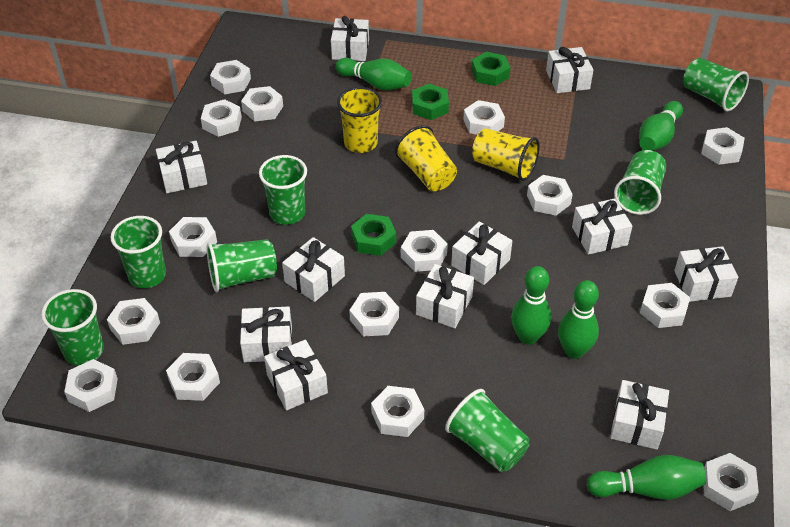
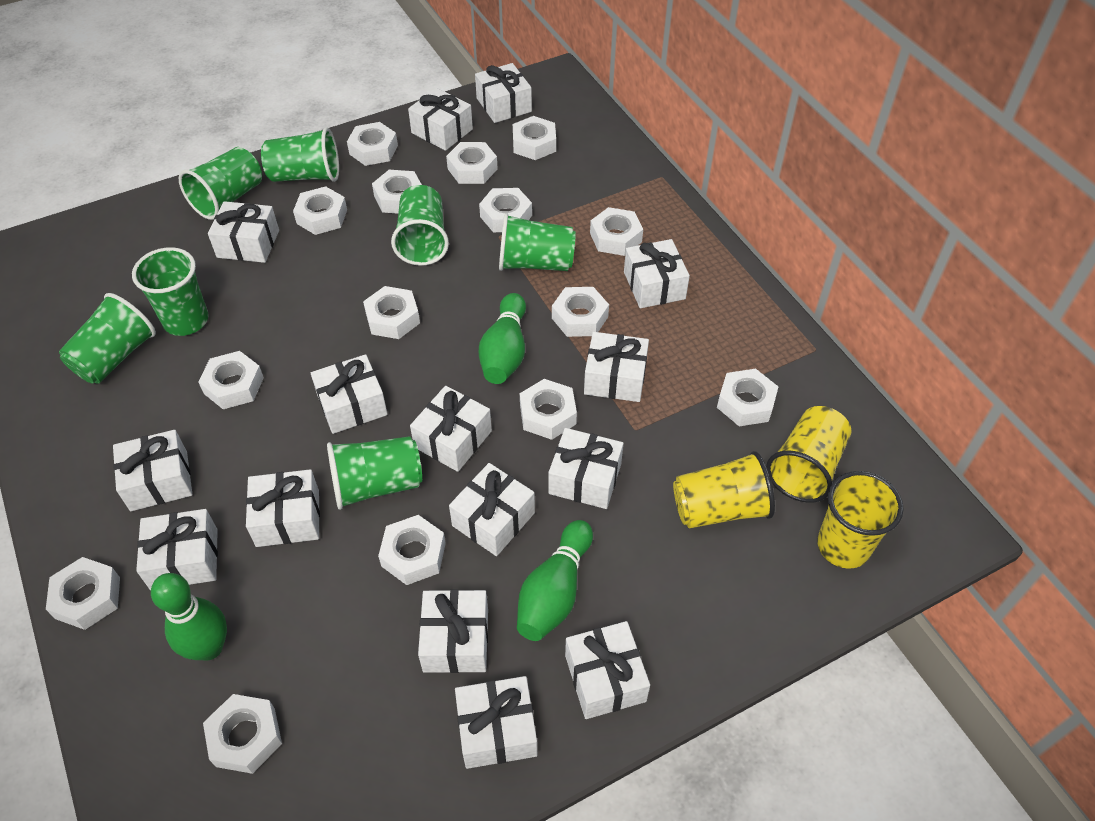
green bowling pin: 5 -> 3
green nut: 3 -> 0
white gift: 11 -> 15

